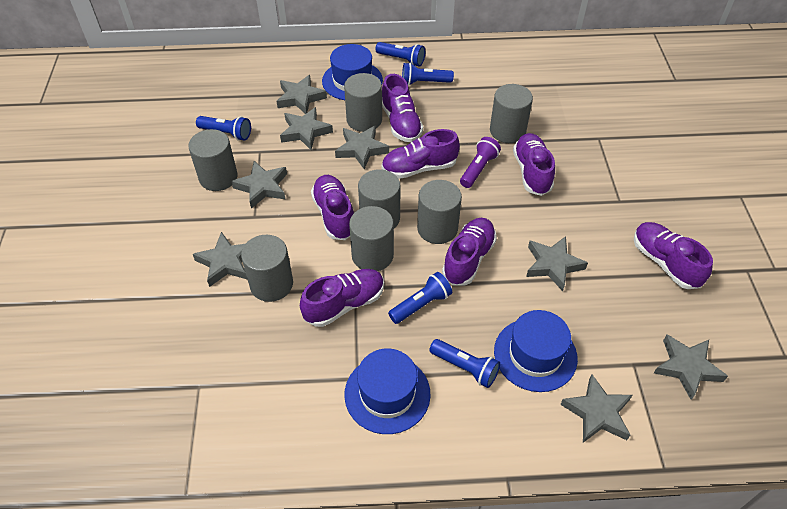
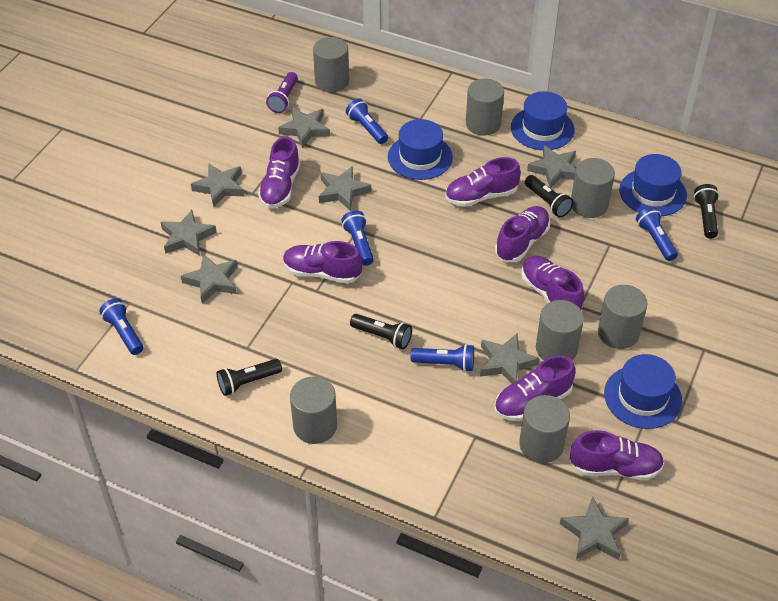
black flashlight: 0 -> 4
blue hat: 3 -> 4

